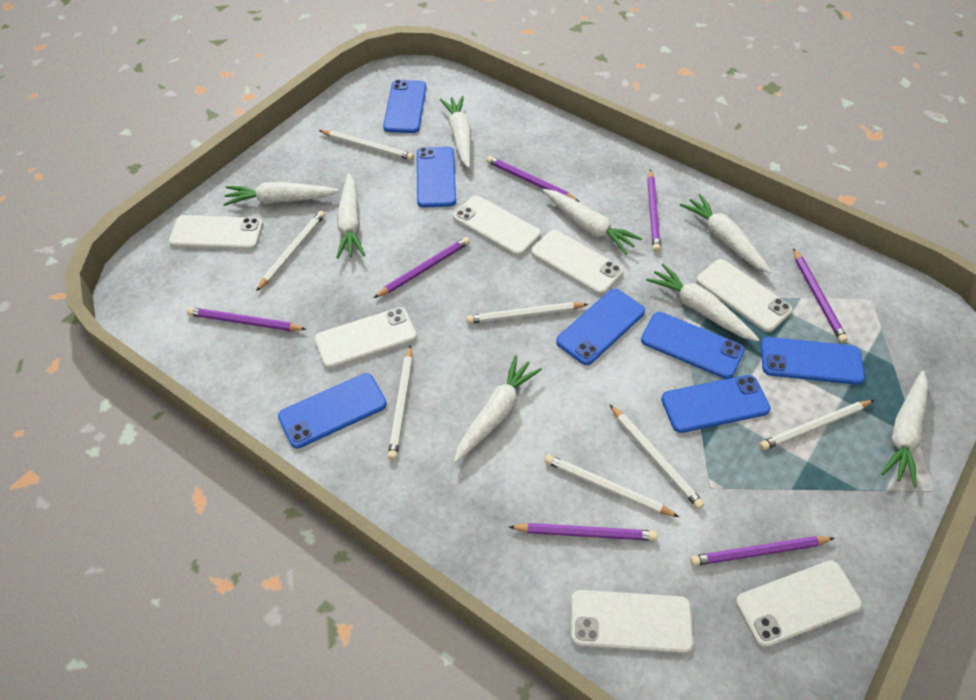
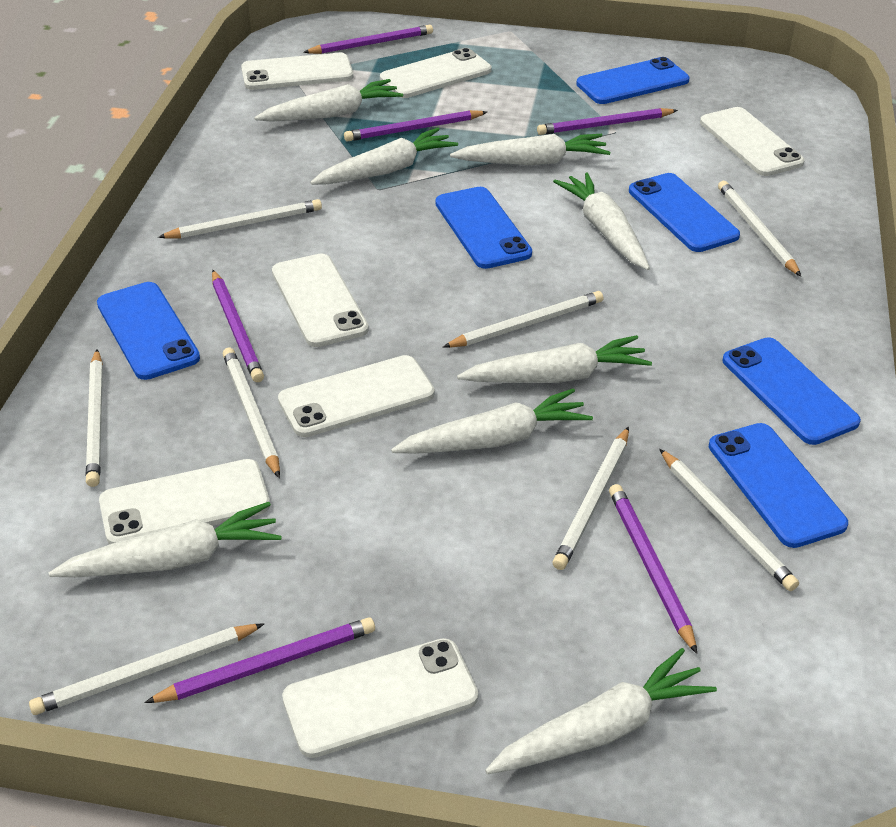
blue phone: 7 -> 6
purple pencil: 7 -> 6
white pencil: 7 -> 8

